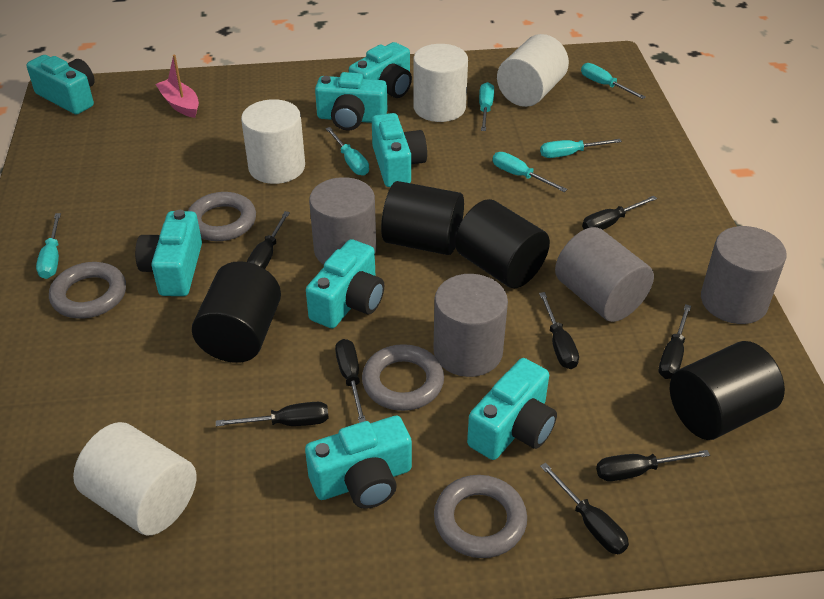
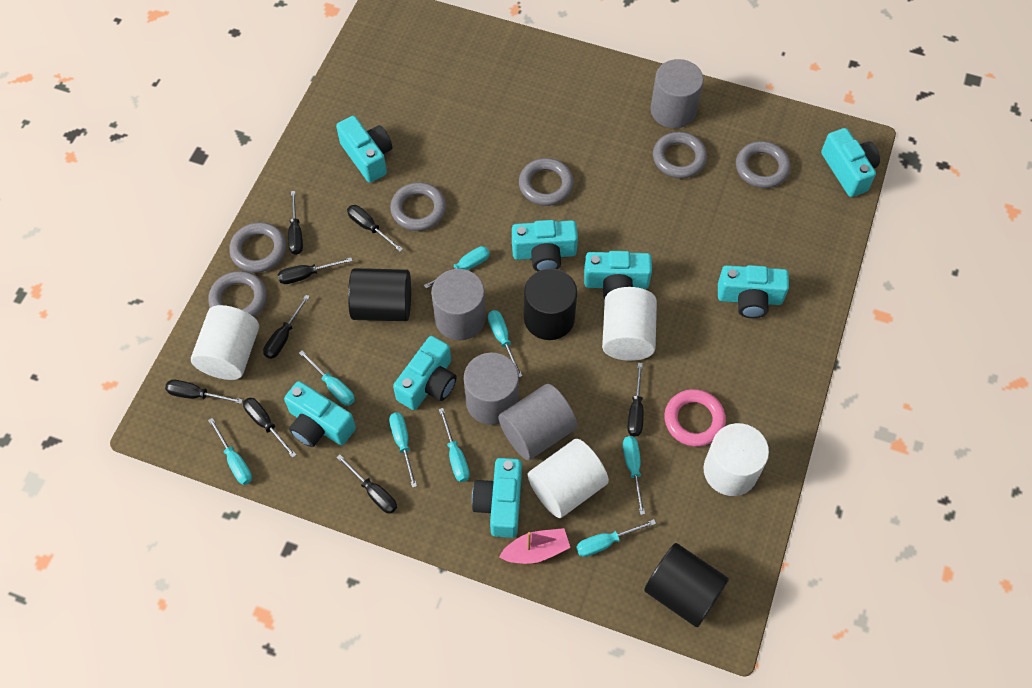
black cylinder: 4 -> 3
grey ring: 4 -> 6
pink ring: 0 -> 1
turquoise screwdriver: 6 -> 8

